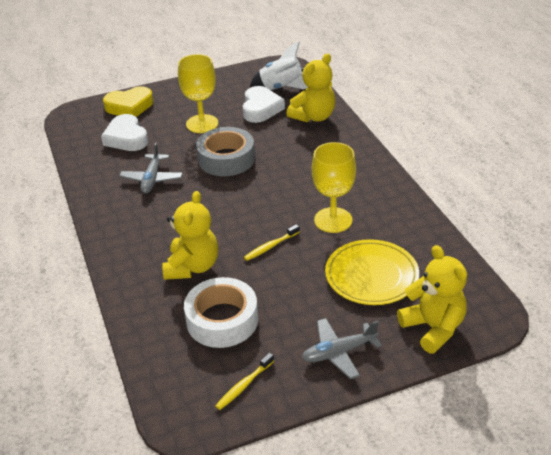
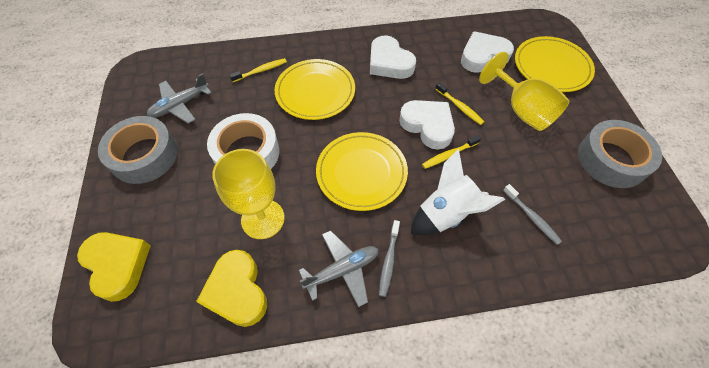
grey tape: 1 -> 2
grey toothbrush: 0 -> 2
white heart: 2 -> 3
yellow heart: 1 -> 2
yellow plate: 1 -> 3
yellow teddy bear: 3 -> 0
yellow toothbrush: 2 -> 3

